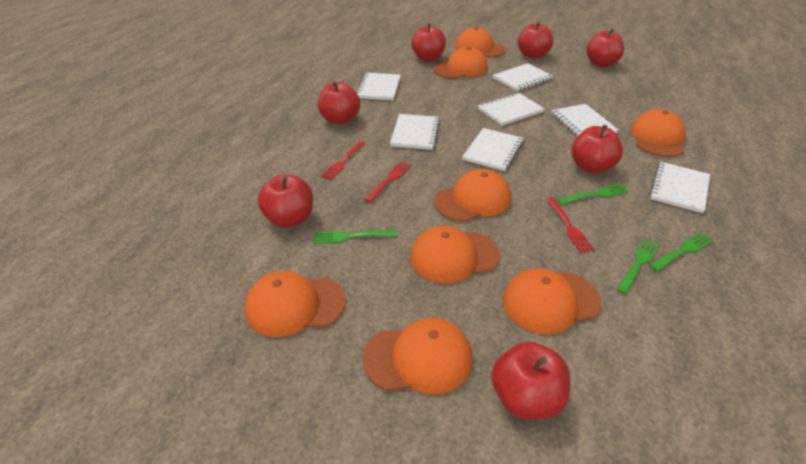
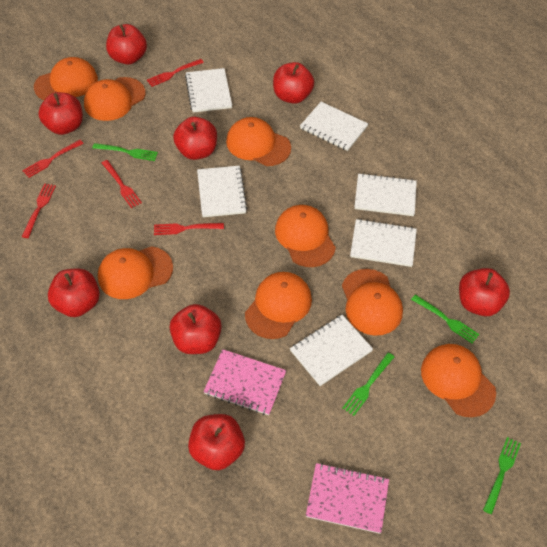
pink notebook: 0 -> 2
red apple: 7 -> 8
red fork: 3 -> 5
white notebook: 7 -> 6

